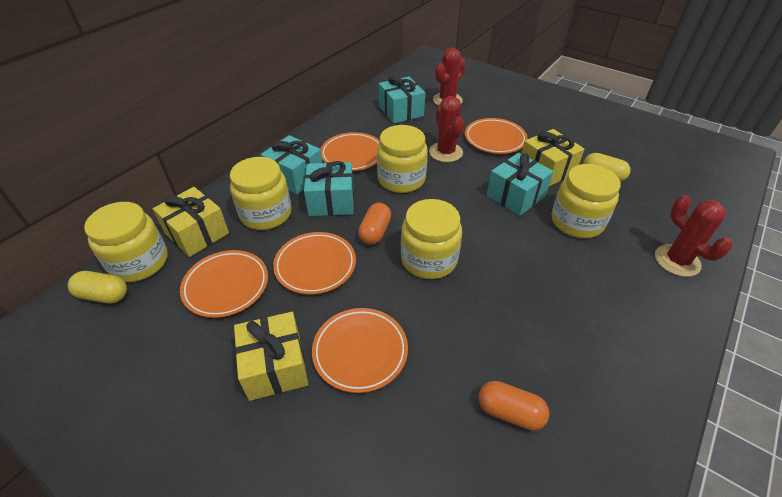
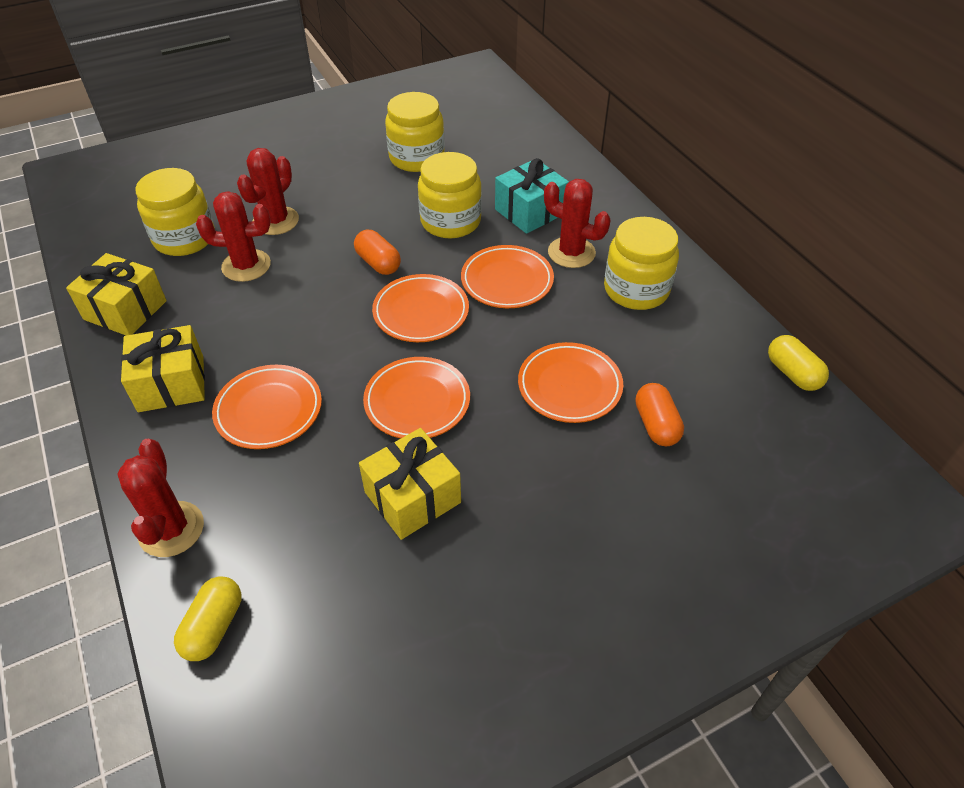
red cactus: 3 -> 4
turquoise gift: 4 -> 1
yellow jar: 5 -> 4

